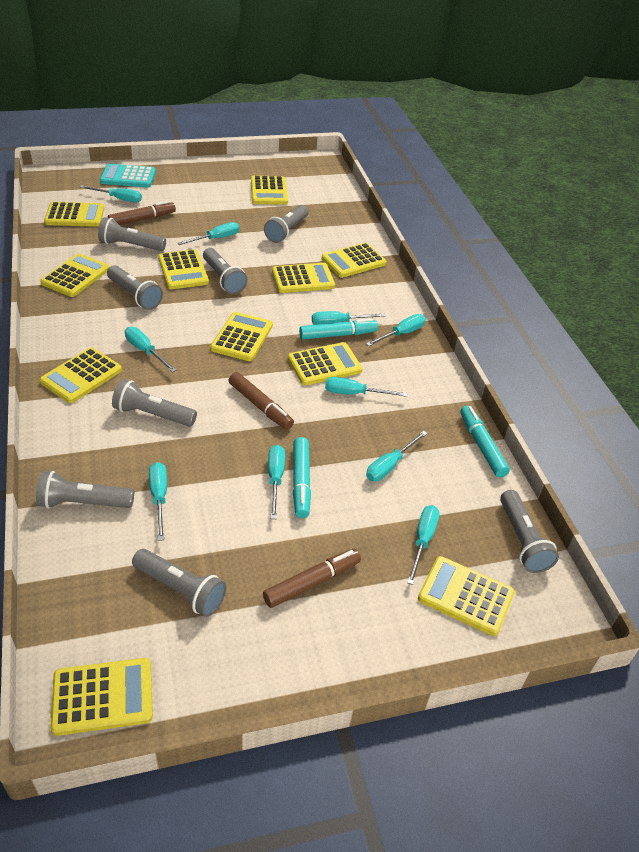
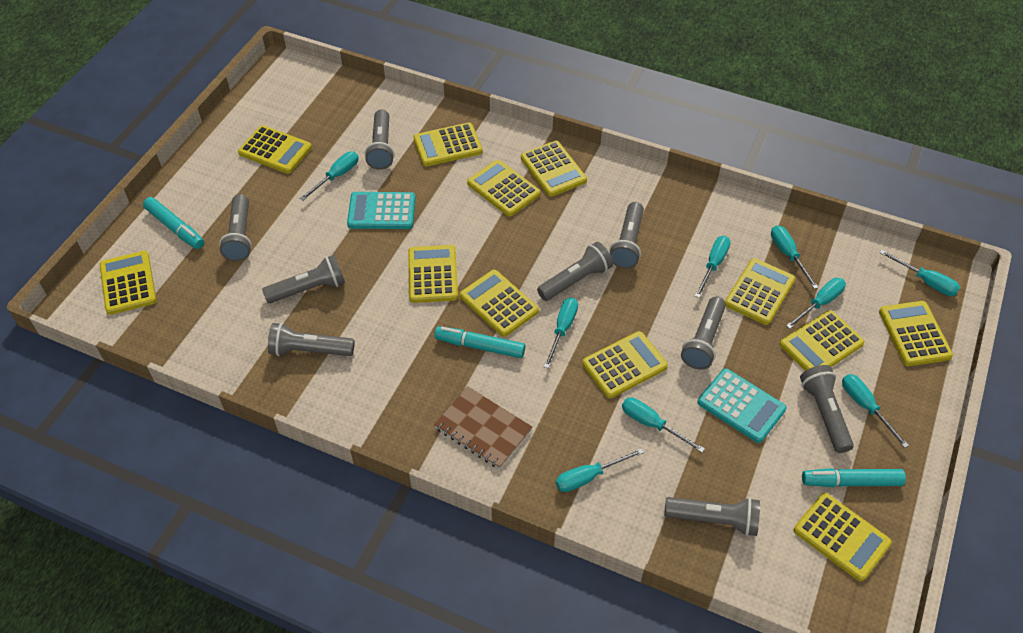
brown marker: 3 -> 0
brown notebook: 0 -> 1
grey flashlight: 8 -> 9
turquoise calculator: 1 -> 2
turquoise screwdriver: 10 -> 9
yellow calculator: 11 -> 12

